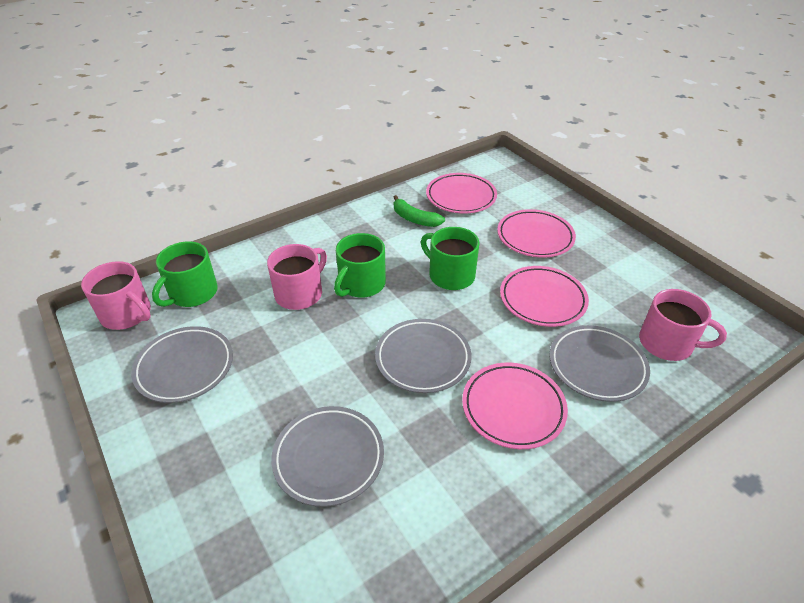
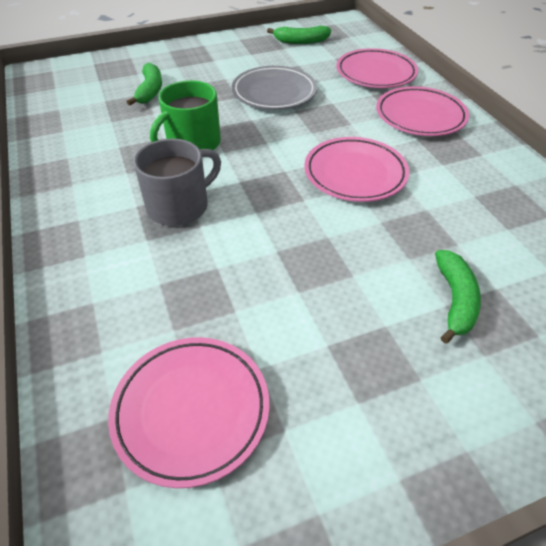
green banana: 1 -> 3
green mug: 3 -> 1
grey mug: 0 -> 1
grey plate: 4 -> 1
pink mug: 3 -> 0

